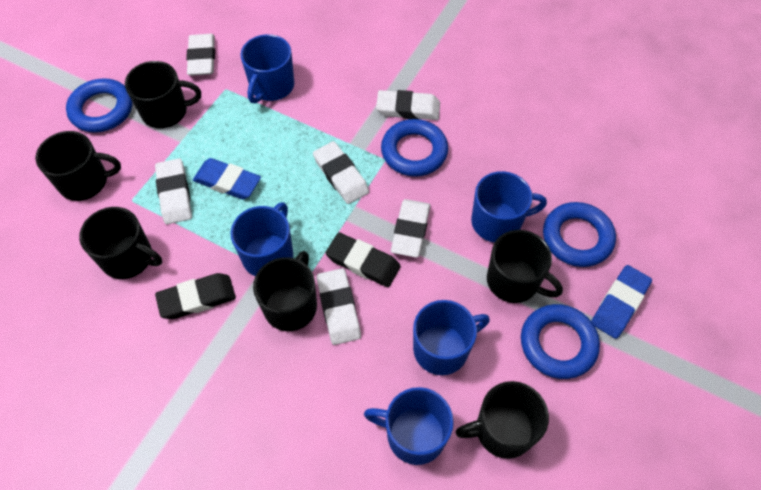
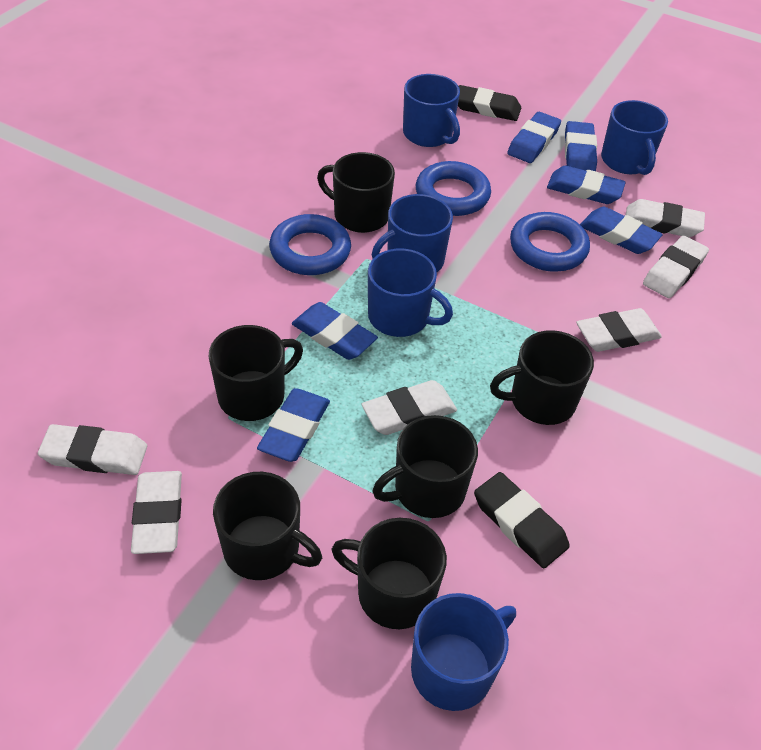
blue eraser: 2 -> 6
blue ring: 4 -> 3

